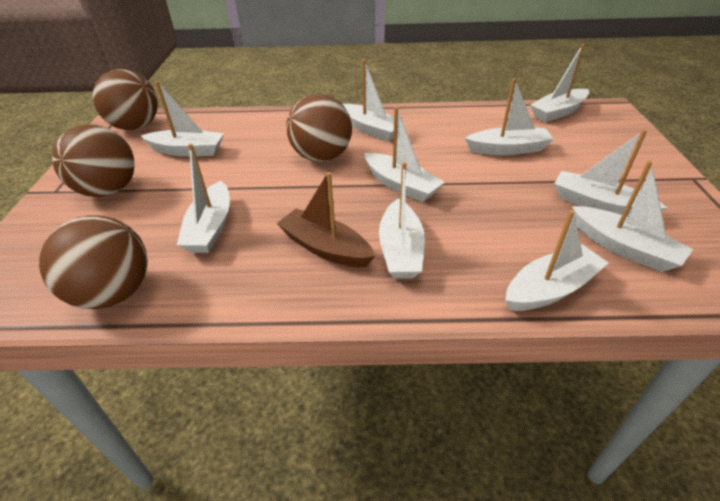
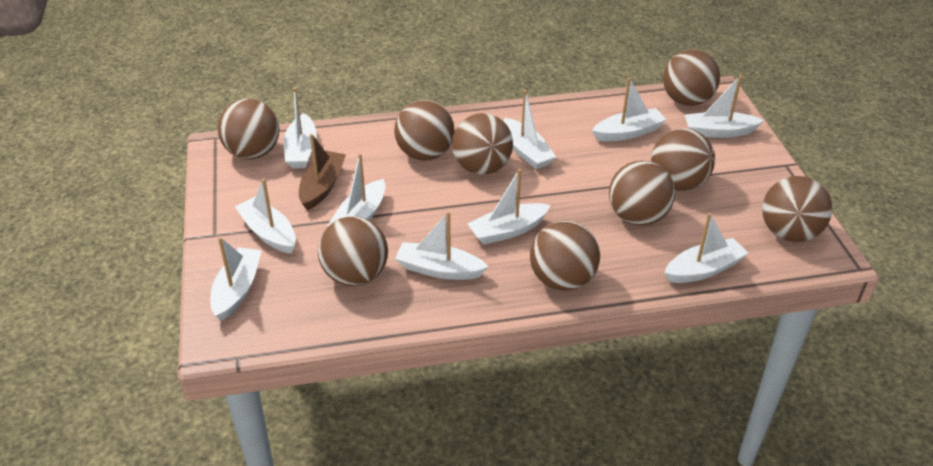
brown ball: 4 -> 9

